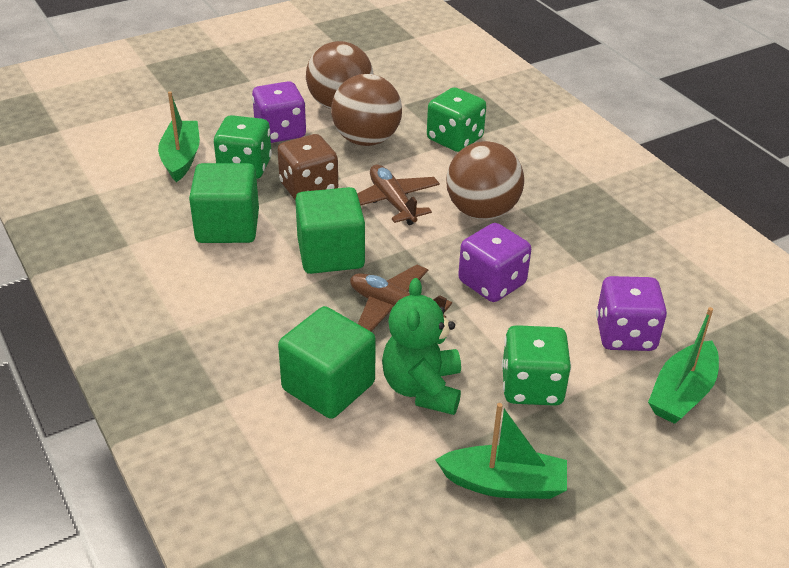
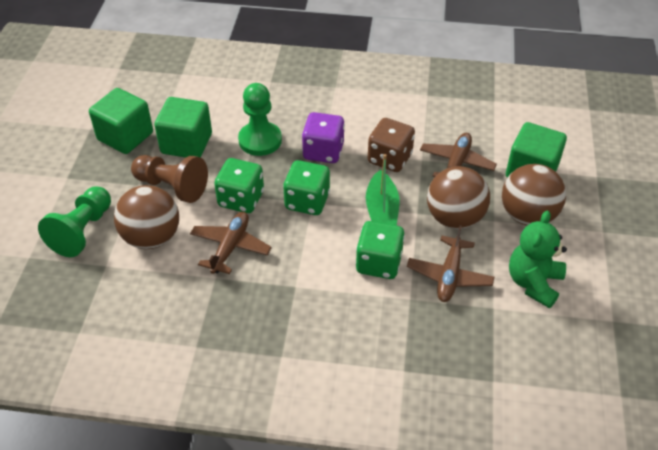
brown pawn: 0 -> 1
brown plane: 2 -> 3
green boat: 3 -> 1
green pawn: 0 -> 2
purple dice: 3 -> 1

